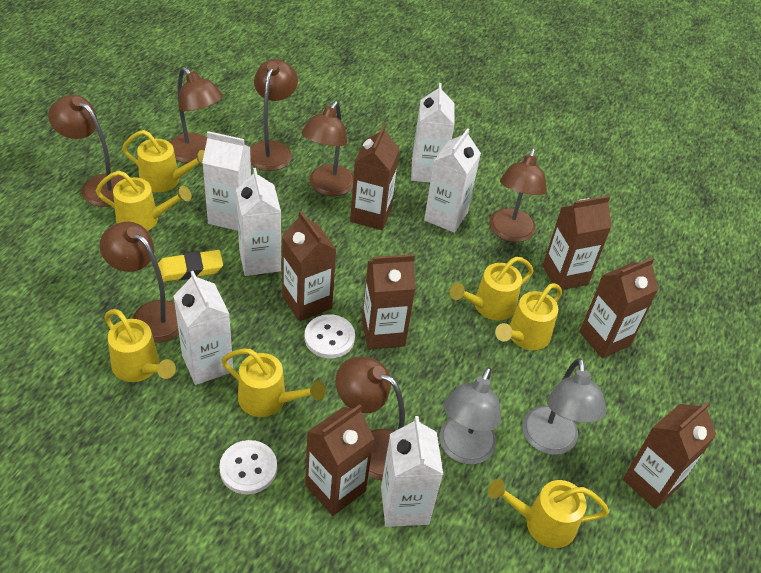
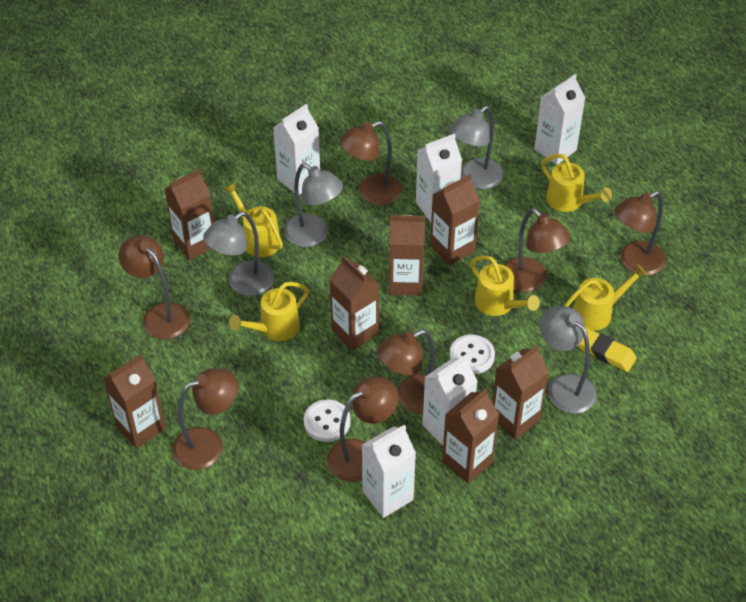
grey lamp: 2 -> 4
white carton: 6 -> 5
yellow watering can: 7 -> 5

